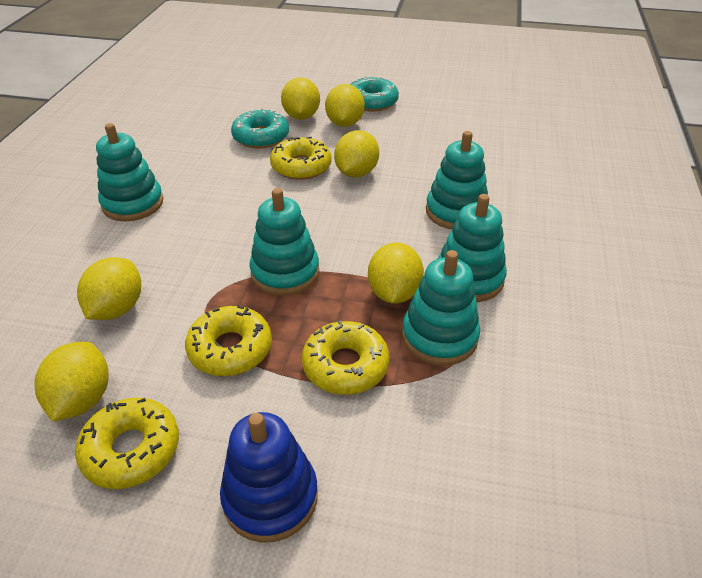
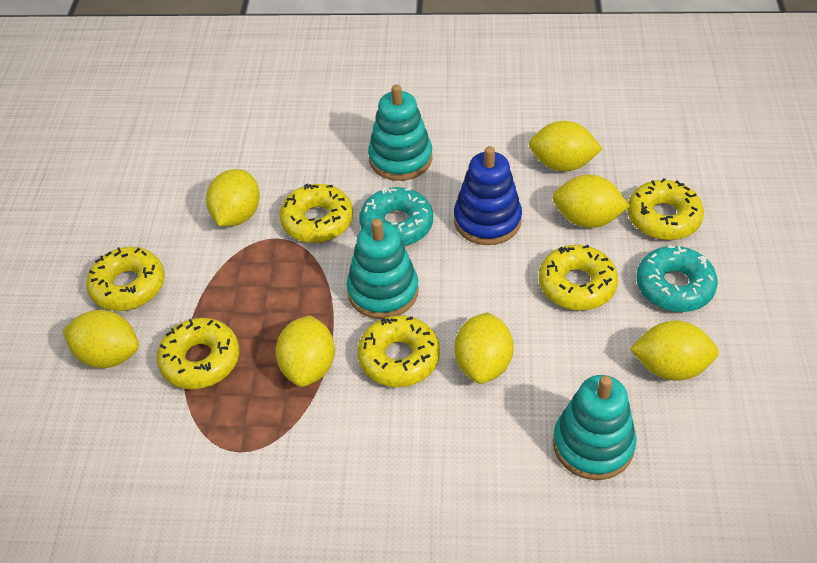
turquoise stacking toy: 5 -> 3
yellow donut: 4 -> 6
yellow lemon: 6 -> 7

